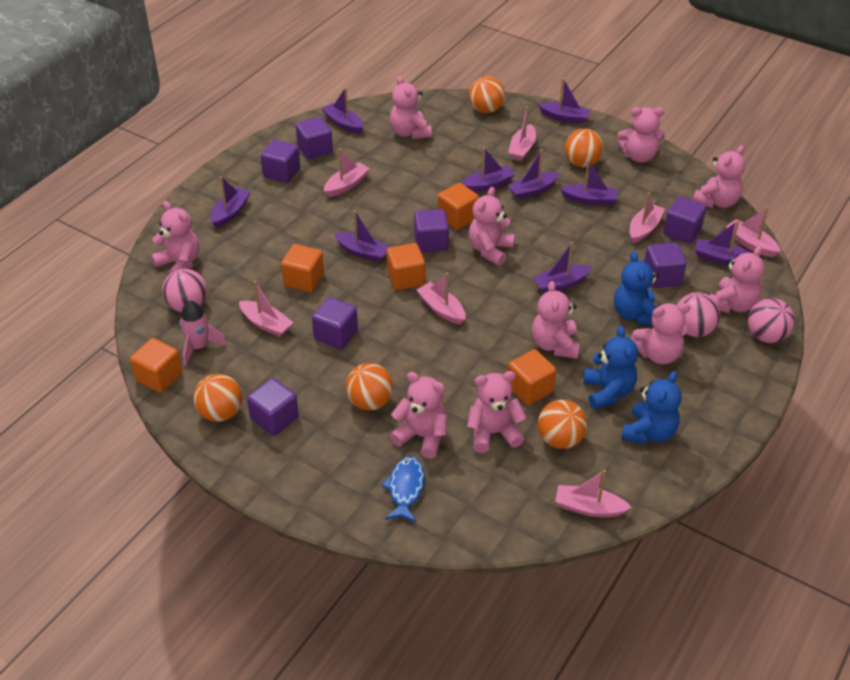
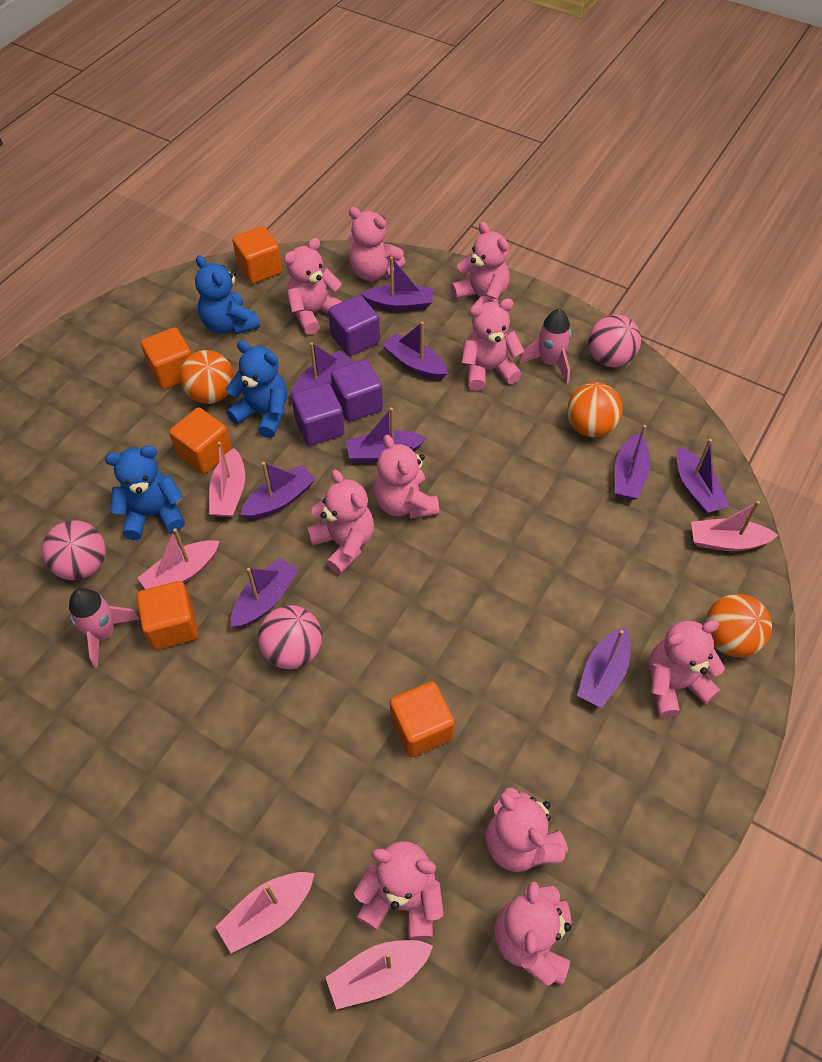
blue fish: 1 -> 0
orange ball: 5 -> 3
pink boat: 7 -> 5
pink rocket: 1 -> 2
purple cube: 7 -> 3

